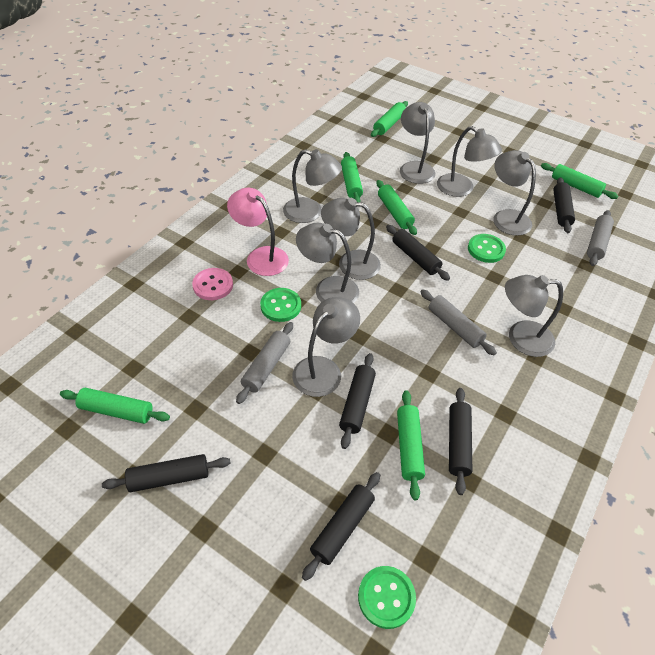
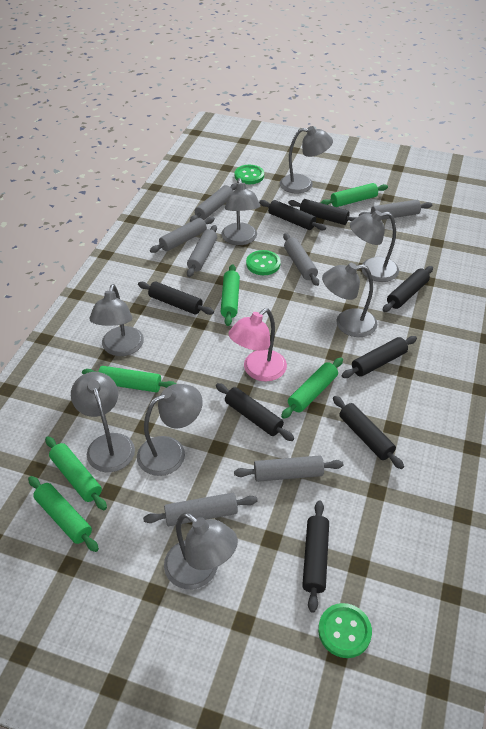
black rolling pin: 6 -> 8
grey rolling pin: 3 -> 7
pink button: 1 -> 0

